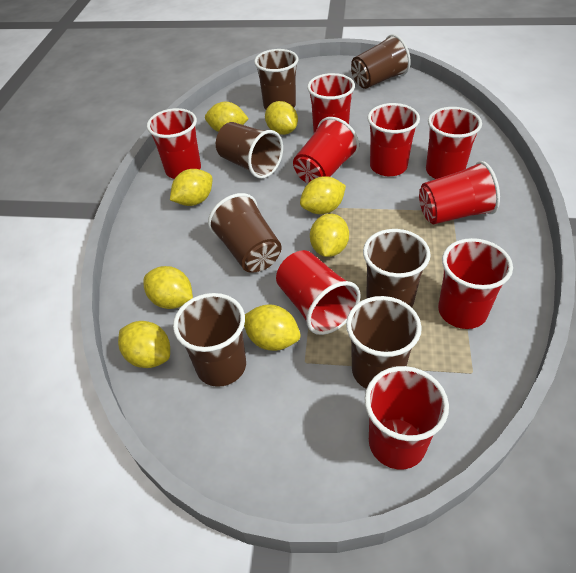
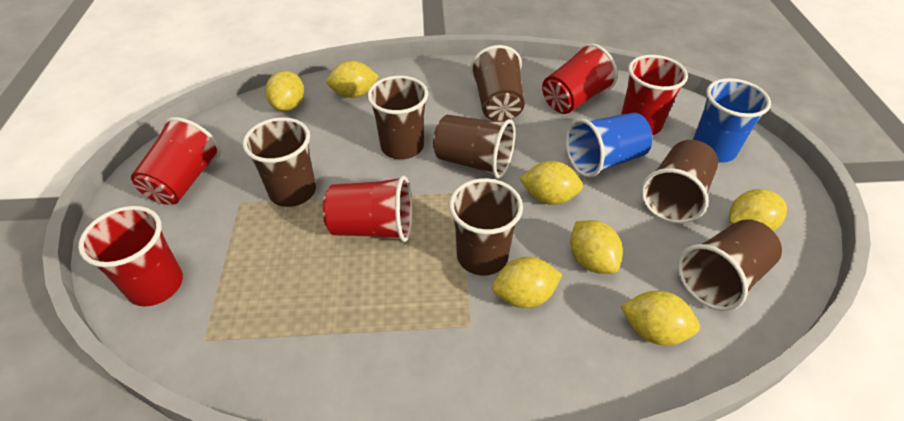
blue cup: 0 -> 2
red cup: 9 -> 5
yellow lemon: 8 -> 7

